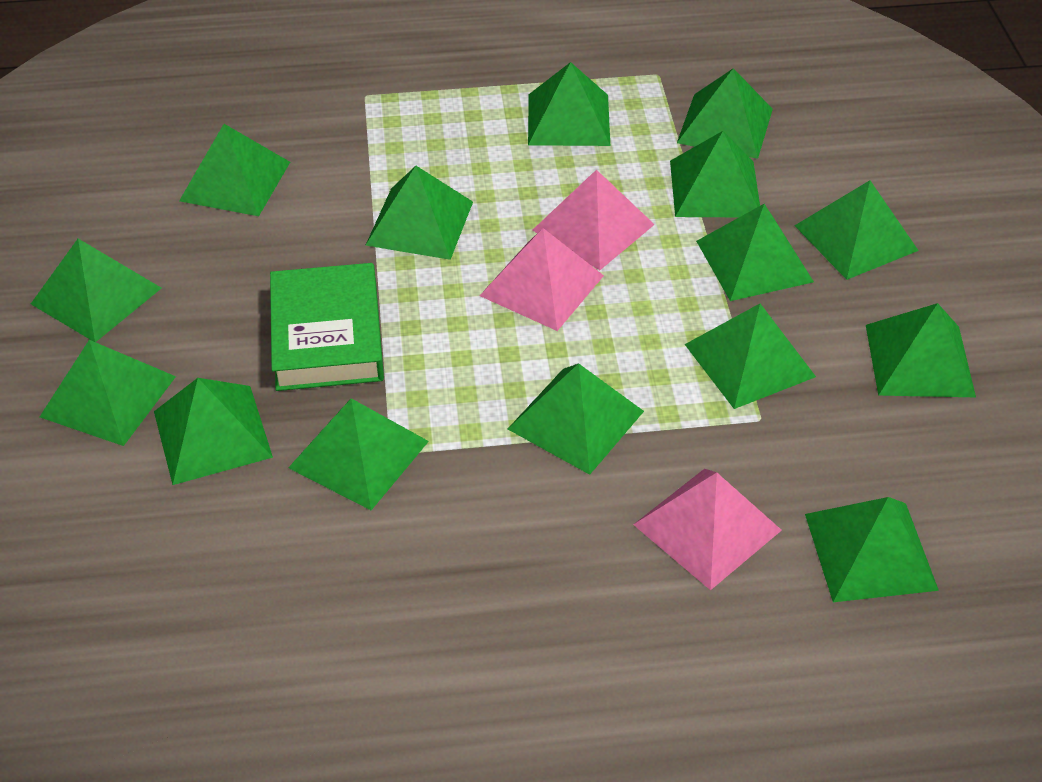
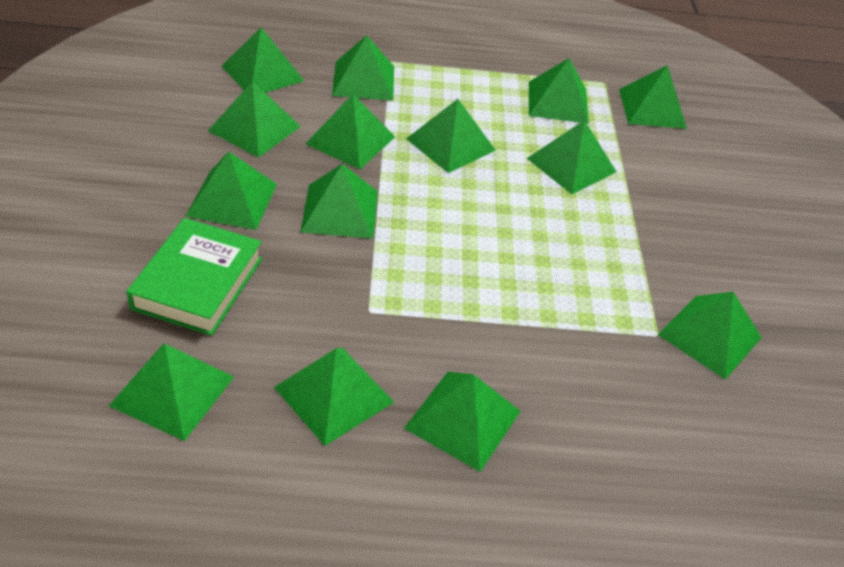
green pyramid: 15 -> 14
pink pyramid: 3 -> 0

